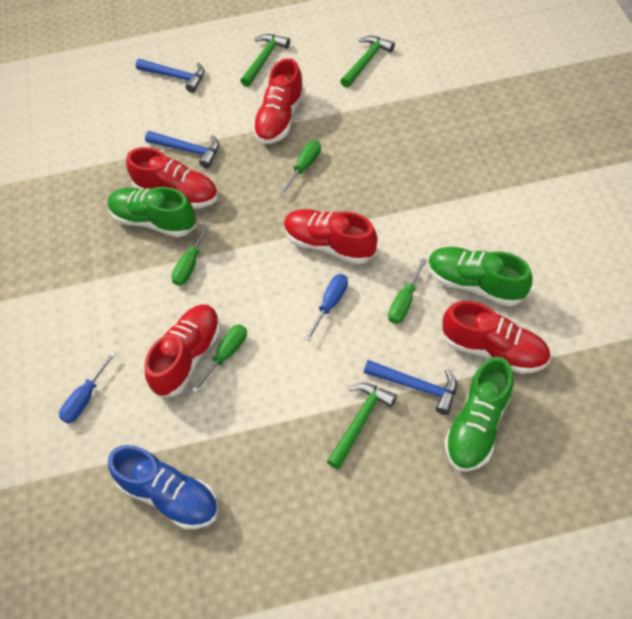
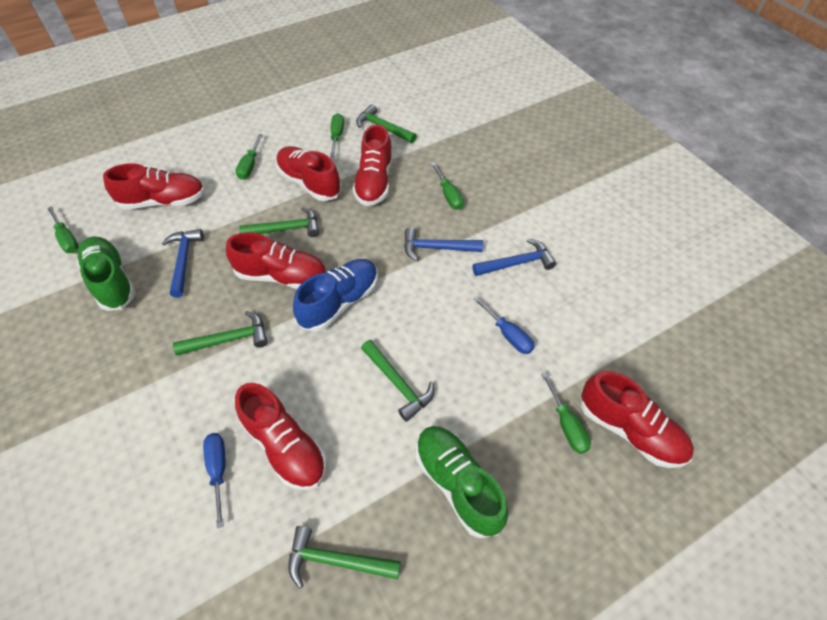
green hammer: 3 -> 5
green screwdriver: 4 -> 5
green shoe: 3 -> 2
red shoe: 5 -> 6

